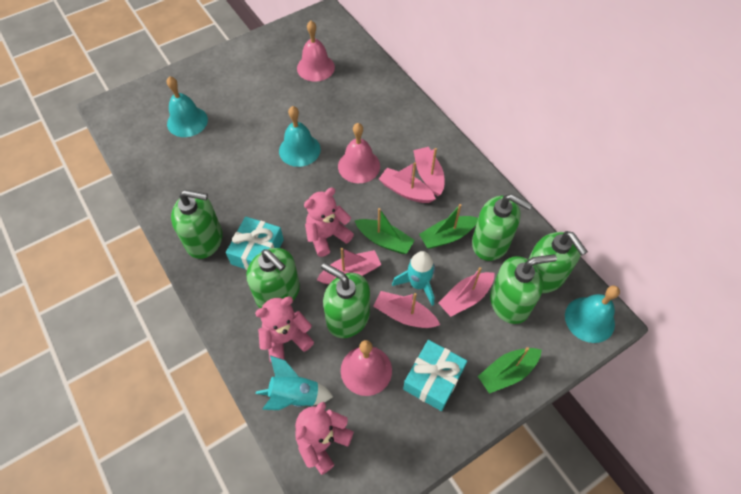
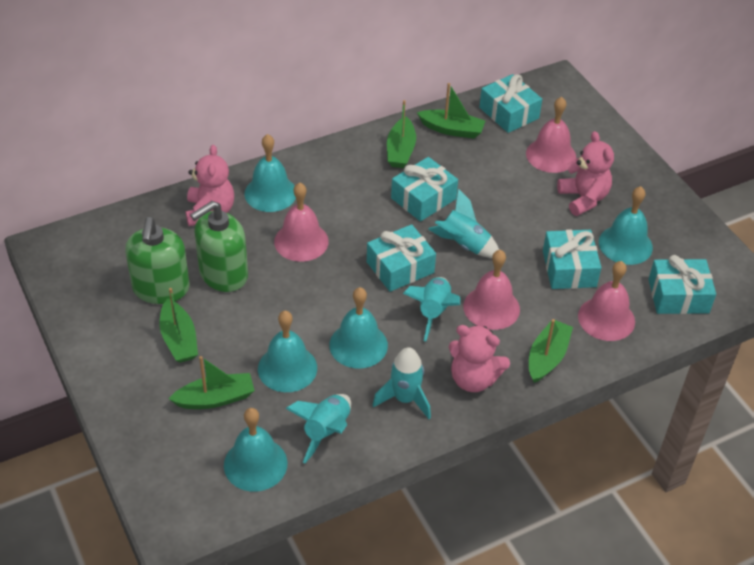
green boat: 3 -> 5
green soap dispenser: 6 -> 2
pink bell: 3 -> 4
pink boat: 5 -> 0
turquoise bell: 3 -> 5
turquoise gift: 2 -> 5
turquoise rocket: 2 -> 4

